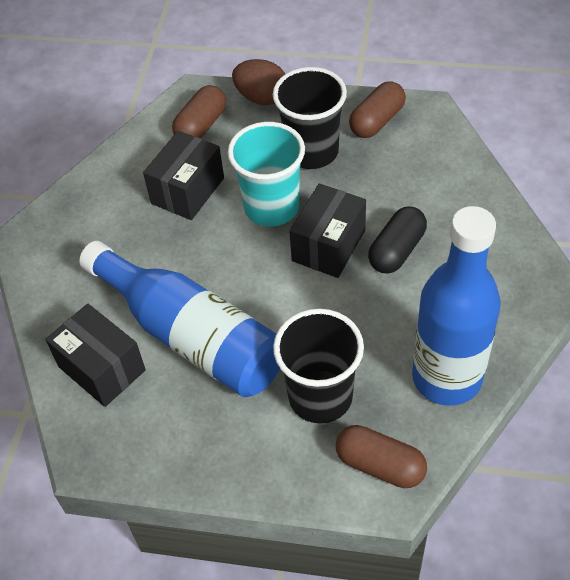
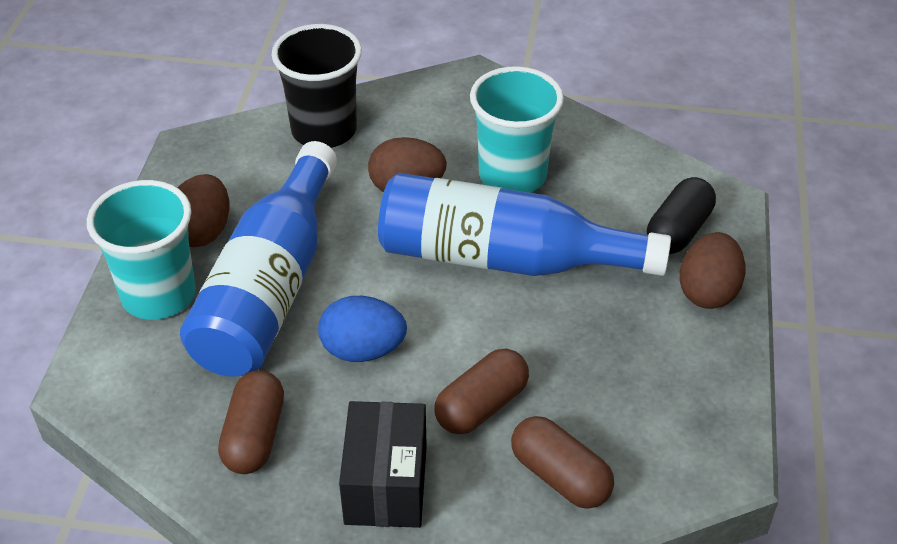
black box: 3 -> 1
black cup: 2 -> 1
blue egg: 0 -> 1
brown egg: 1 -> 3
turquoise cup: 1 -> 2

